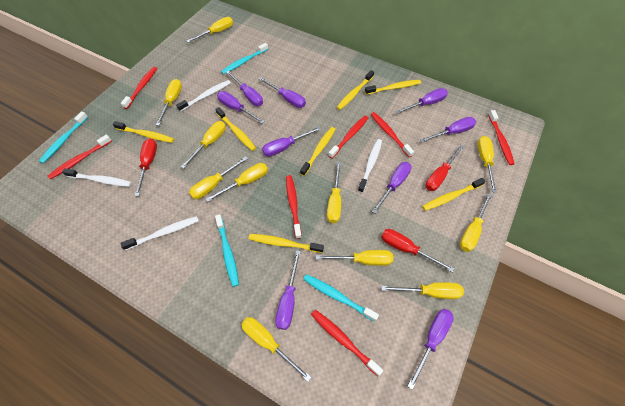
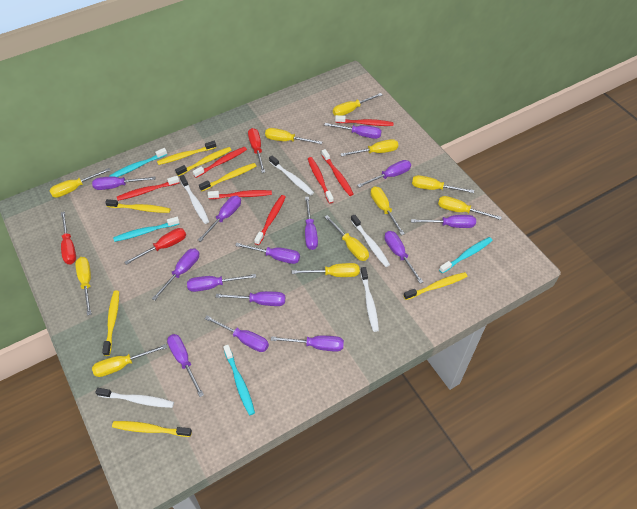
purple screwdriver: 9 -> 14
white toothbrush: 4 -> 5

